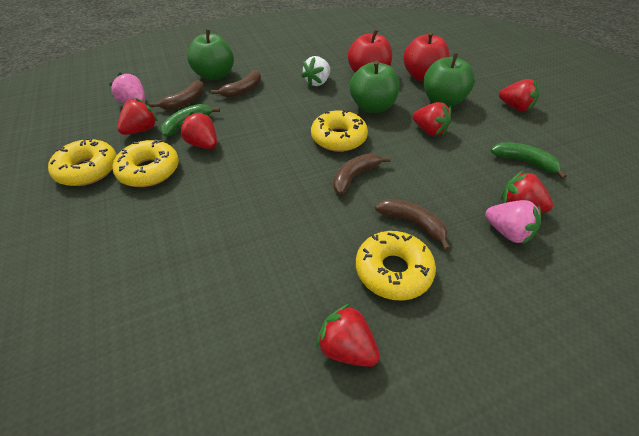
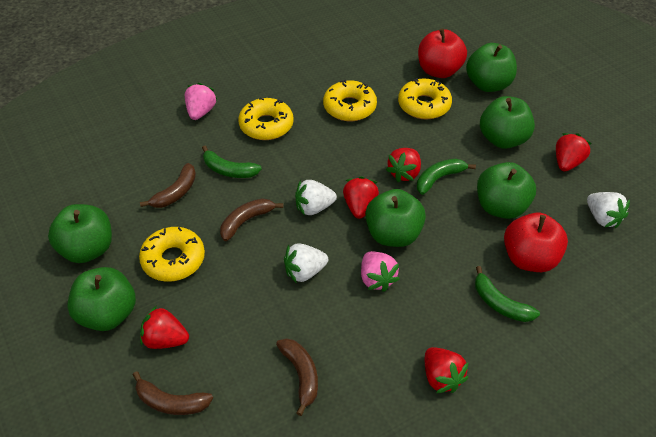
green apple: 3 -> 6
green banana: 2 -> 3
red strawberry: 6 -> 5
white strawberry: 1 -> 3

